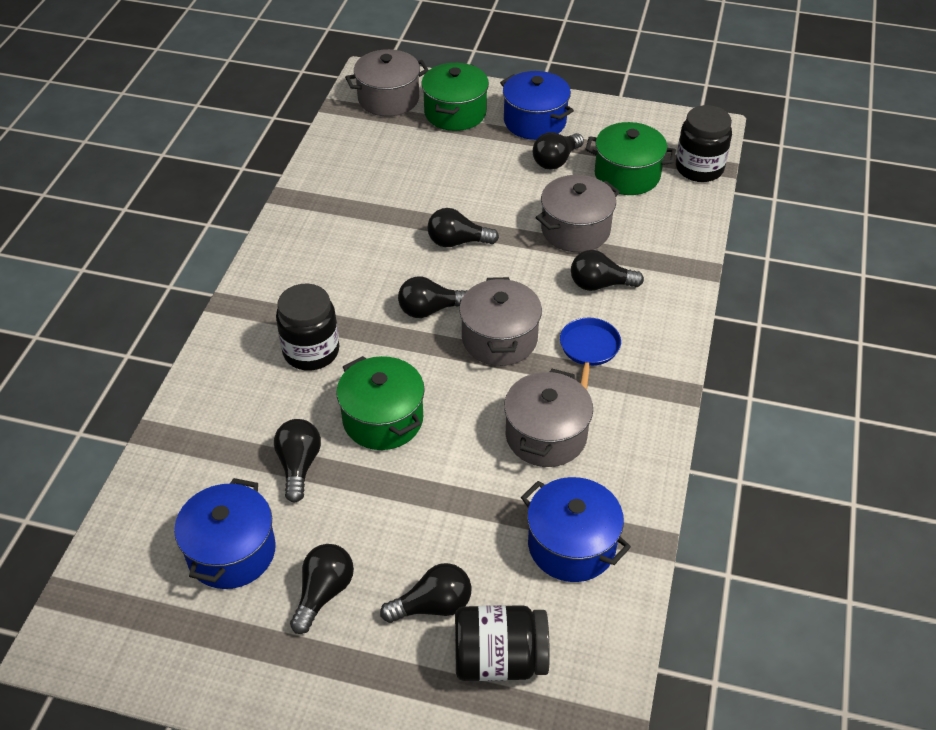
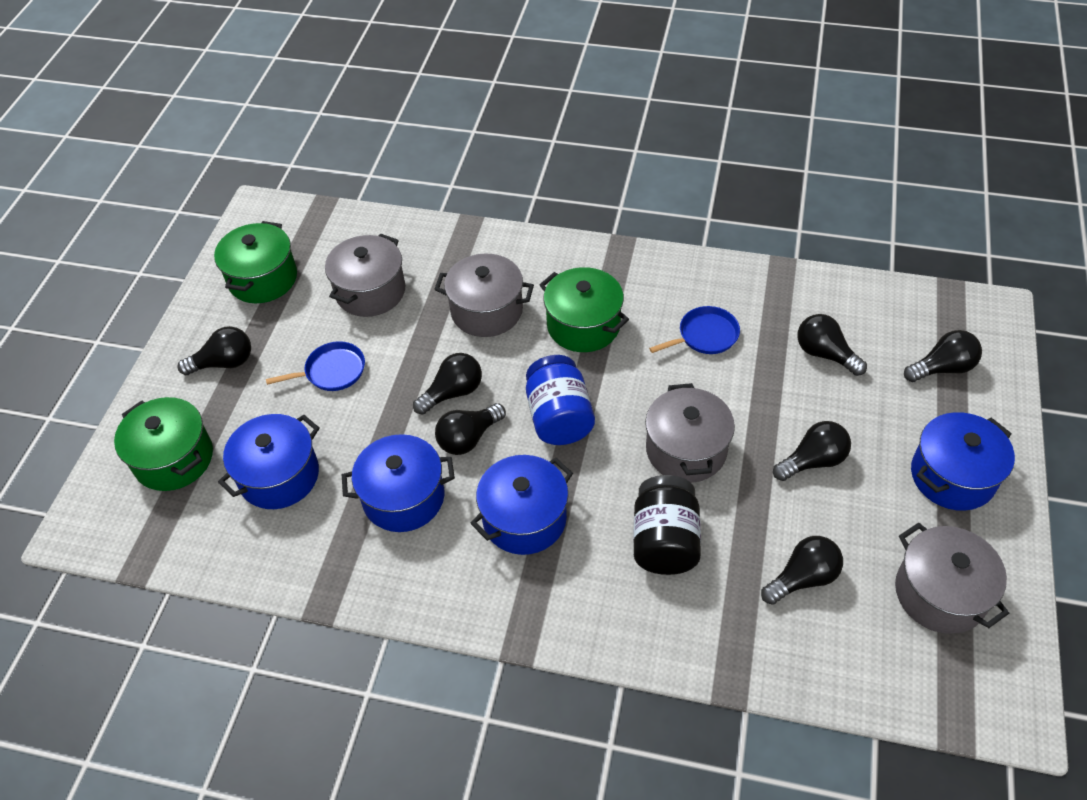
black jar: 3 -> 1
blue jar: 0 -> 1
blue pan: 1 -> 2
blue pot: 3 -> 4

